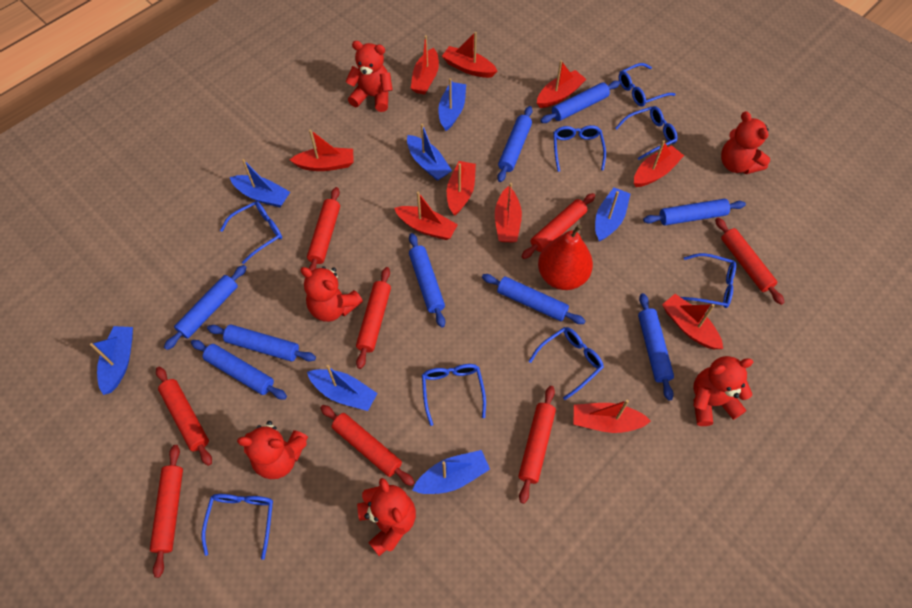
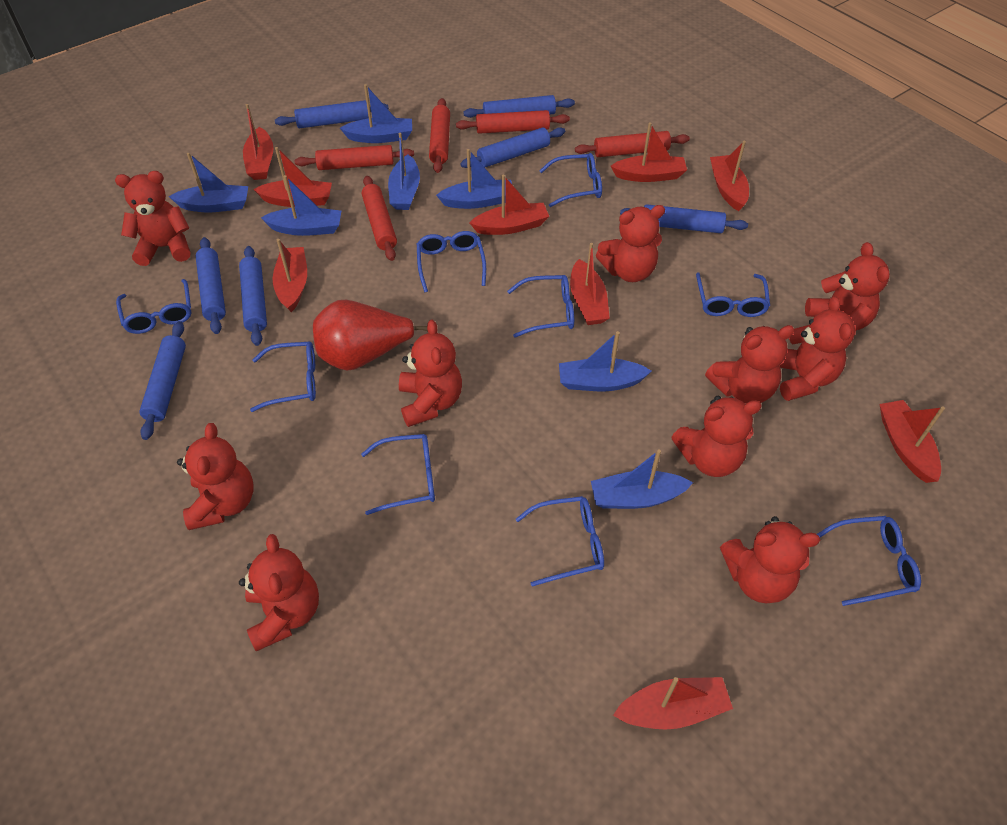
blue glasses: 8 -> 9
blue rolling pin: 9 -> 7
red boat: 10 -> 9
red rolling pin: 8 -> 5
red teddy bear: 6 -> 10

